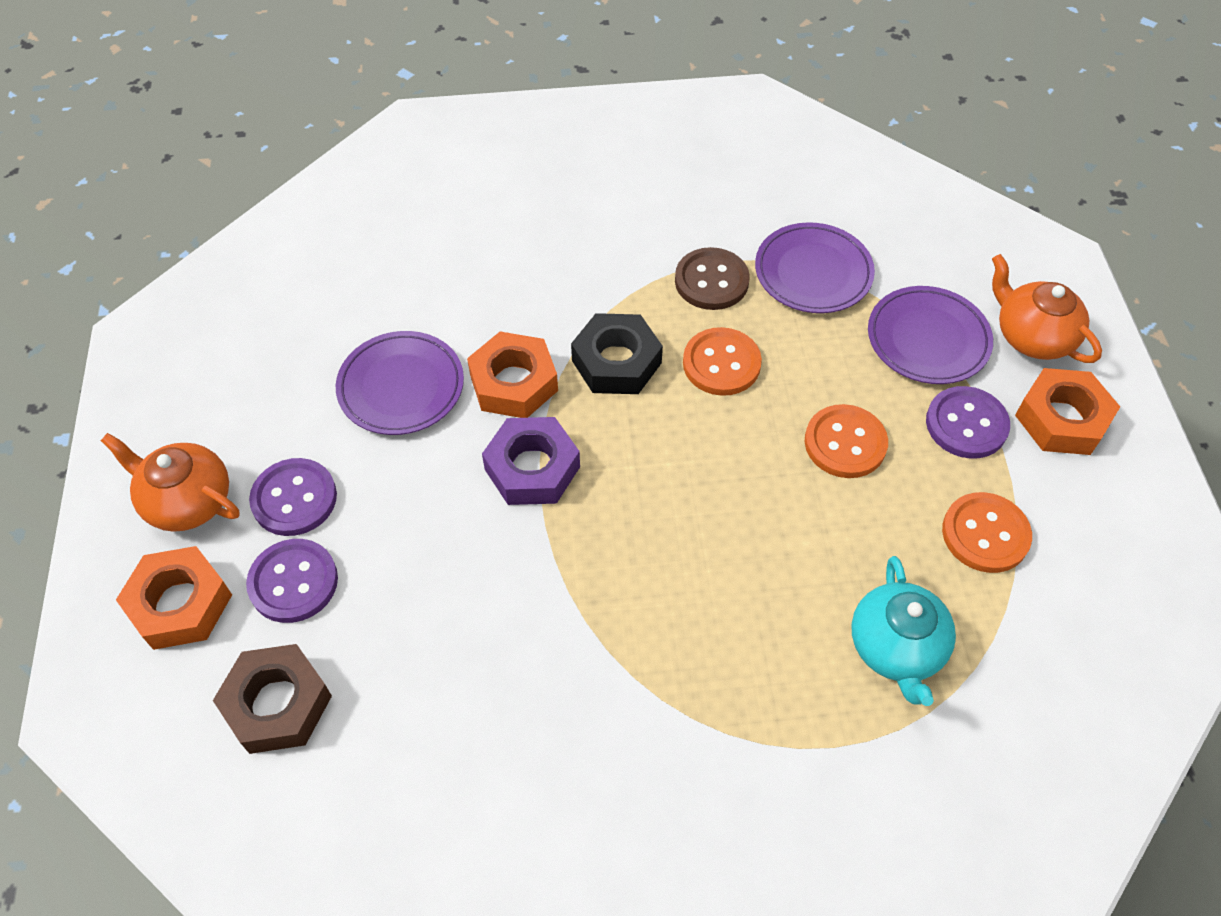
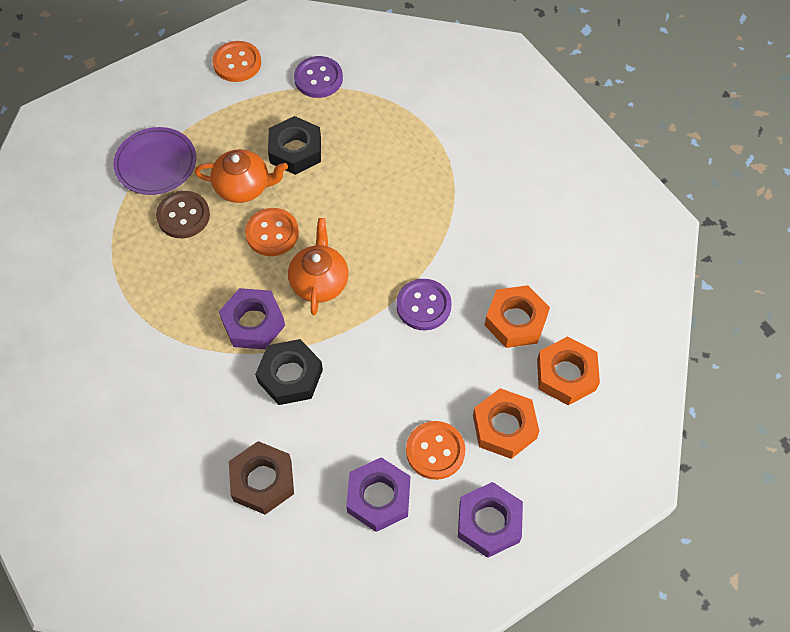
black nut: 1 -> 2
purple button: 3 -> 2
purple nut: 1 -> 3
purple plate: 3 -> 1
turquoise teapot: 1 -> 0

